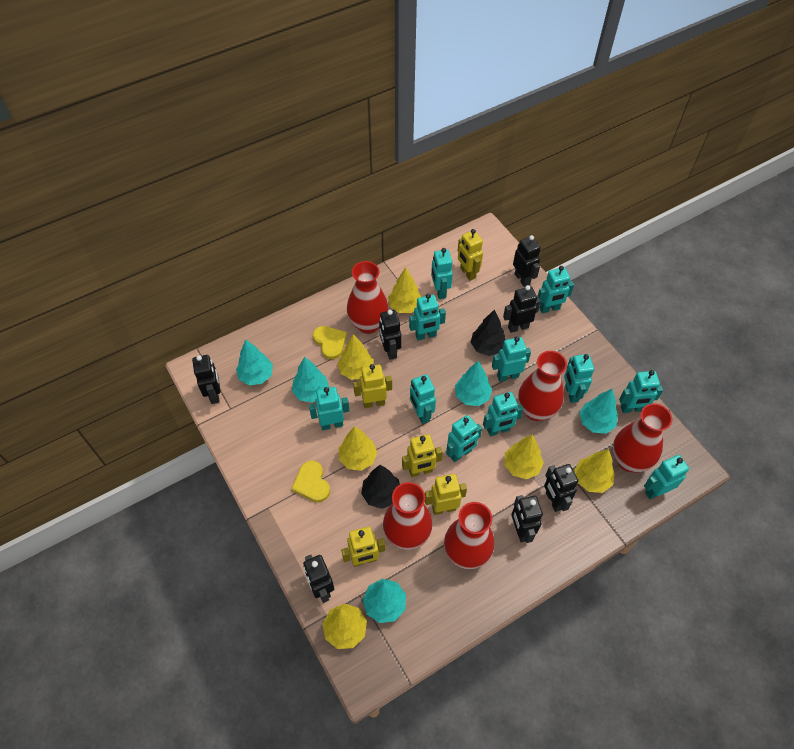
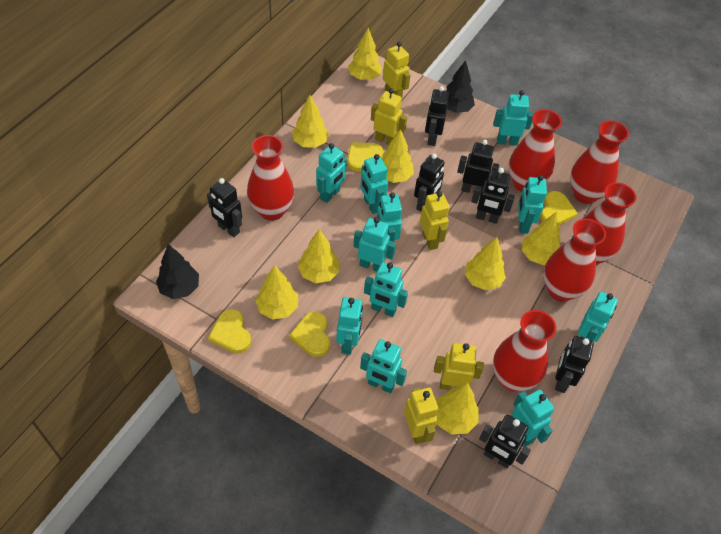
red vase: 5 -> 6
turquoise tree: 5 -> 0
yellow heart: 2 -> 4
yellow tree: 6 -> 8

